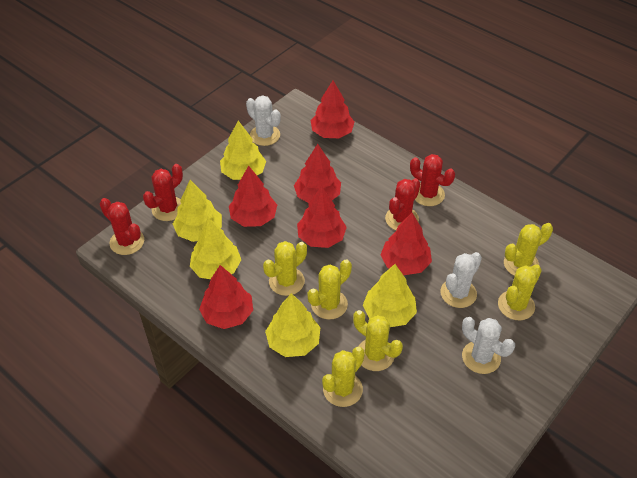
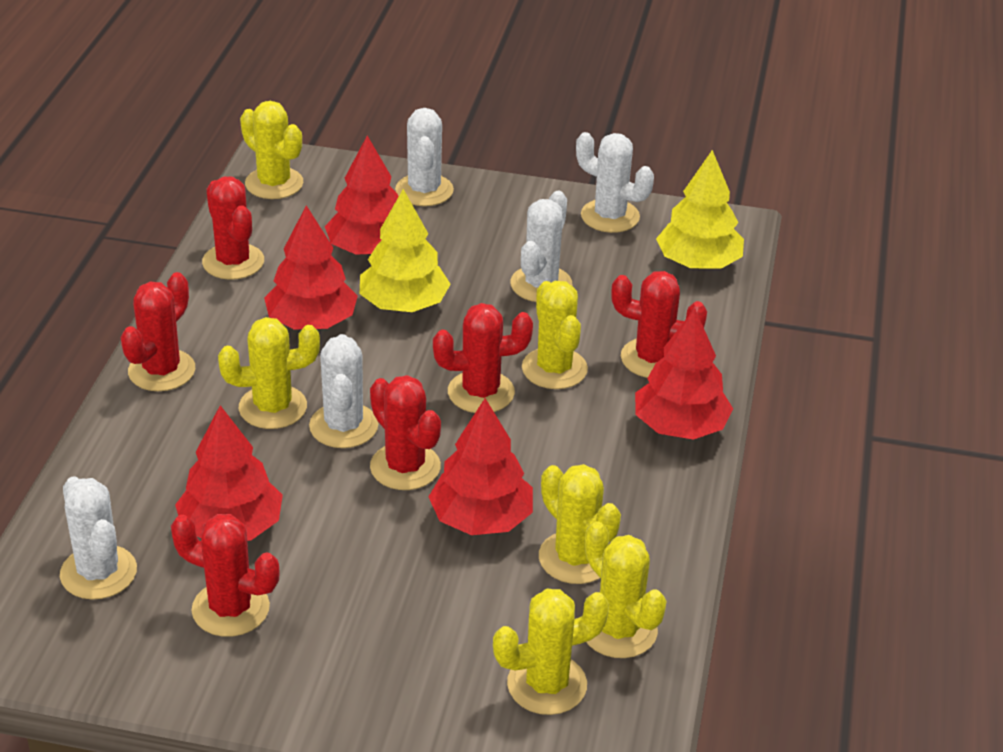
red cactus: 4 -> 6
red tree: 6 -> 5
white cactus: 3 -> 5
yellow tree: 5 -> 2

